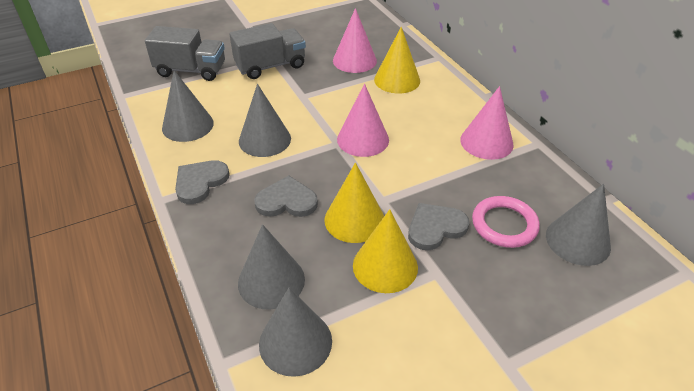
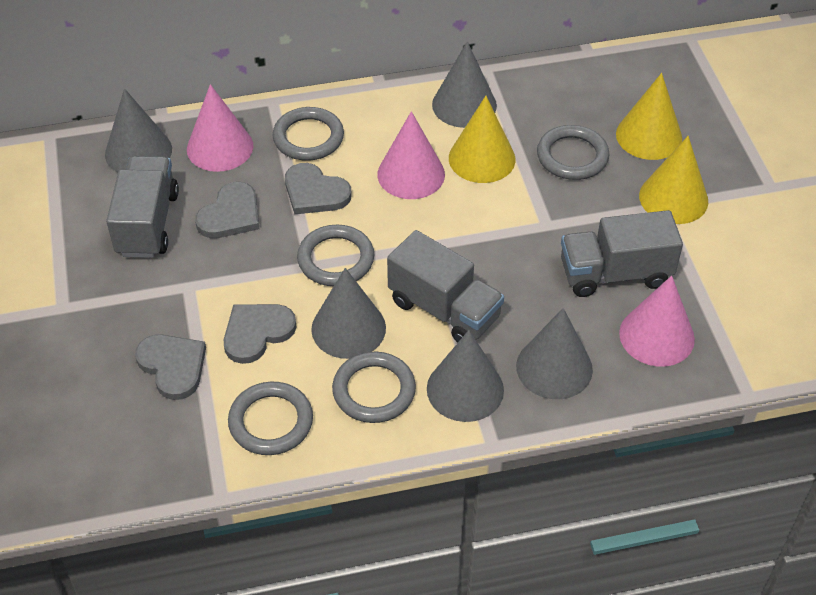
grey heart: 3 -> 4
grey ring: 0 -> 5
grey truck: 2 -> 3
pink ring: 1 -> 0

